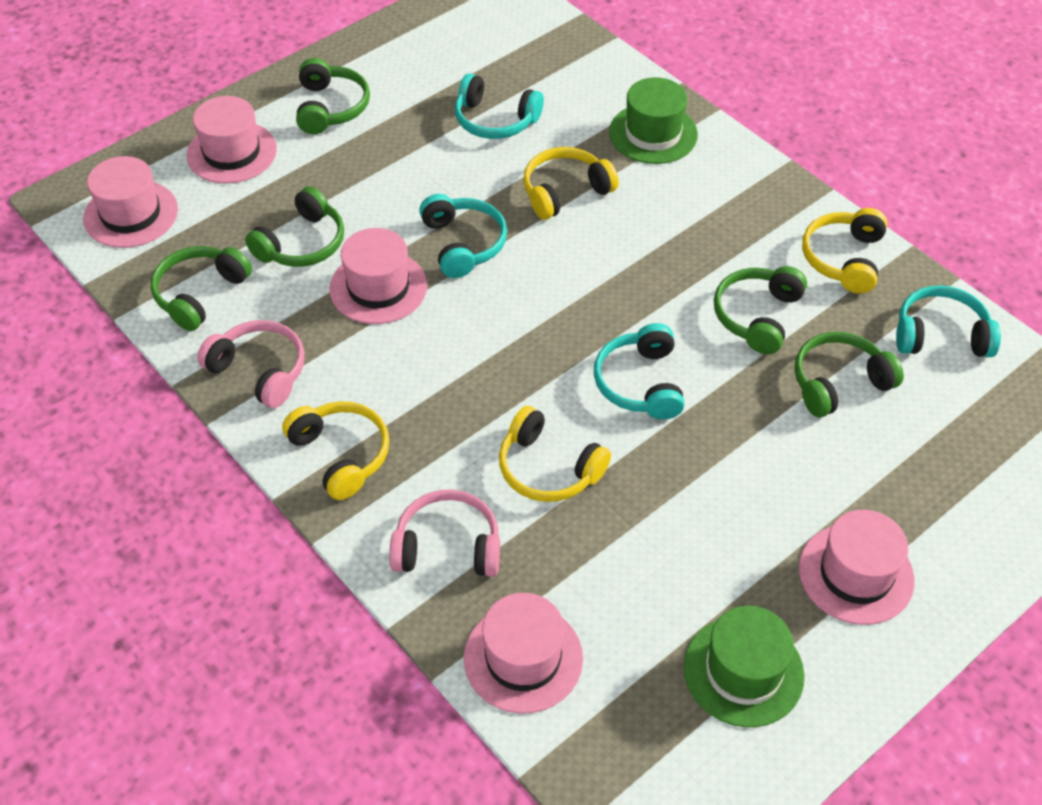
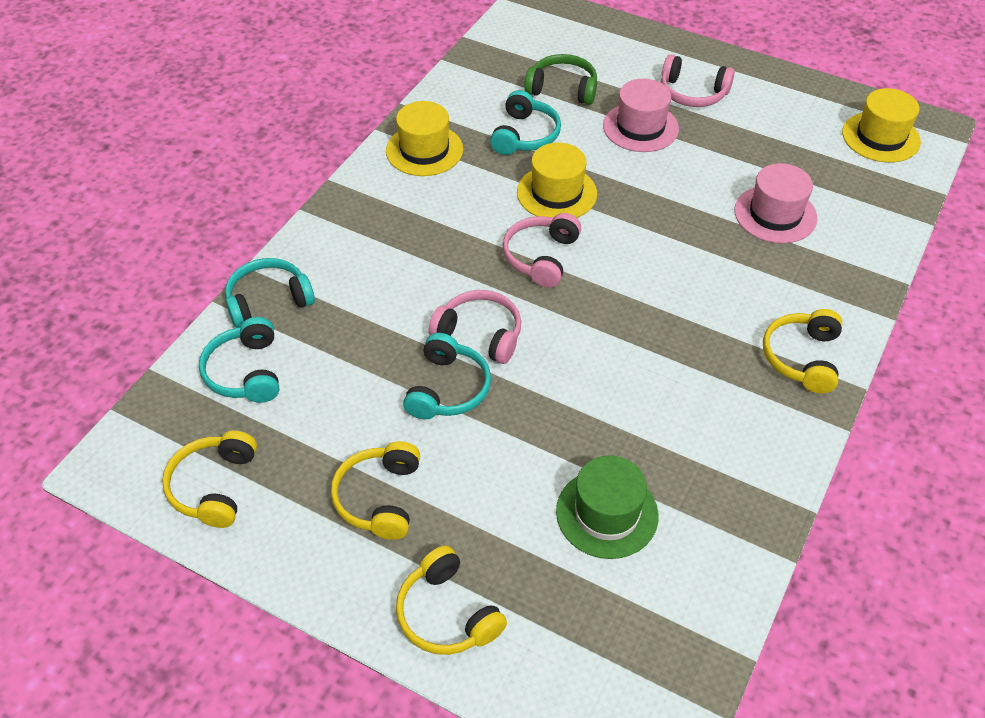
green hat: 2 -> 1
green headphones: 5 -> 1
pink hat: 5 -> 2
pink headphones: 2 -> 3
yellow hat: 0 -> 3

